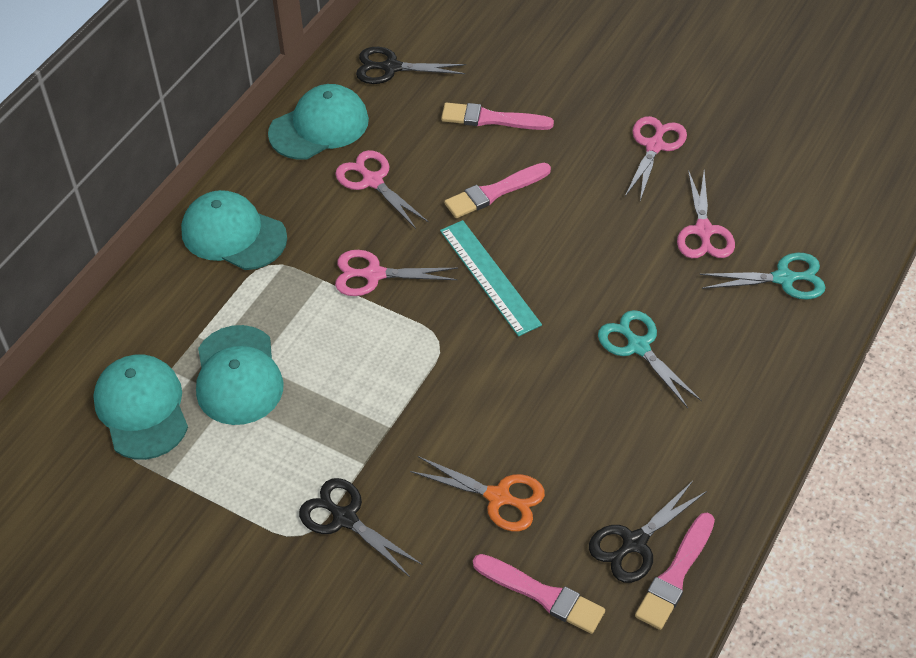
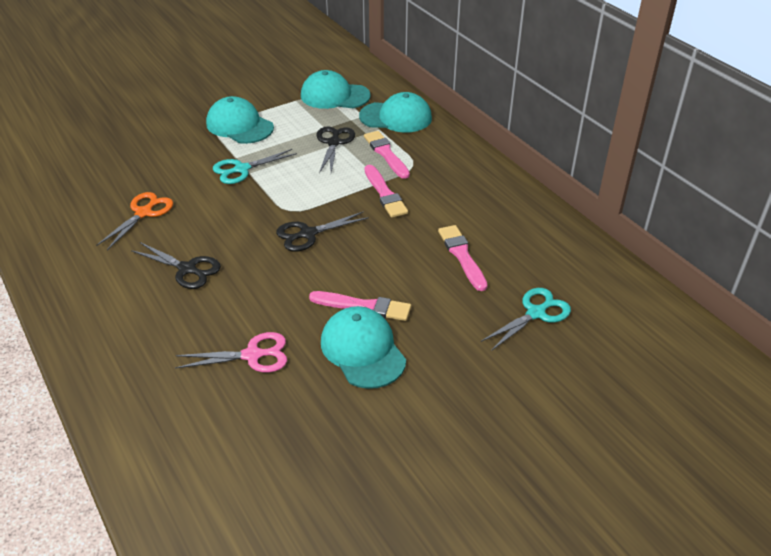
pink scissors: 4 -> 1
turquoise ruler: 1 -> 0

